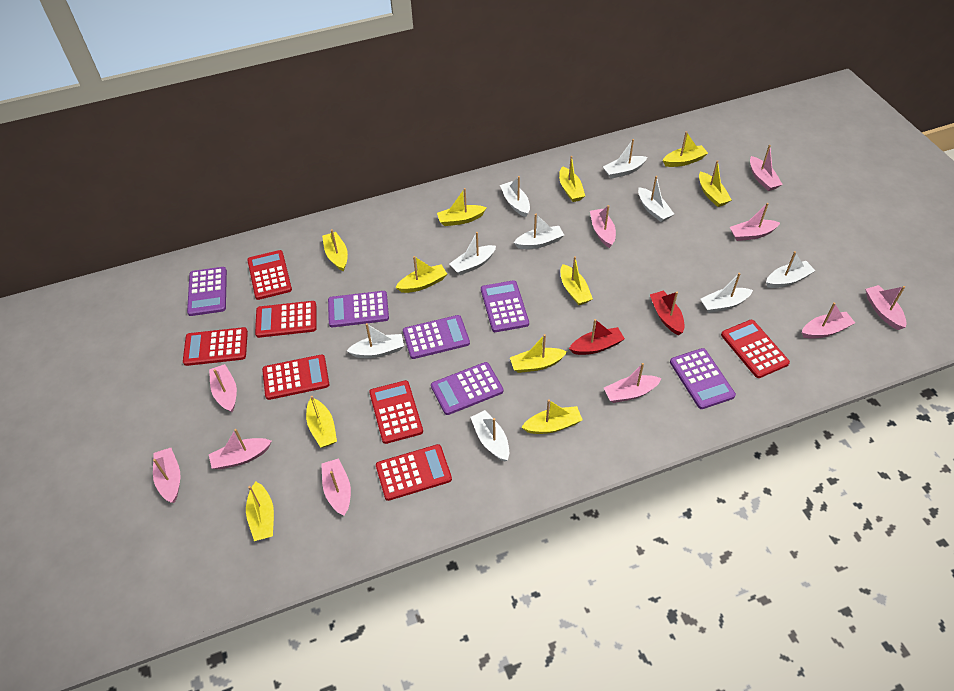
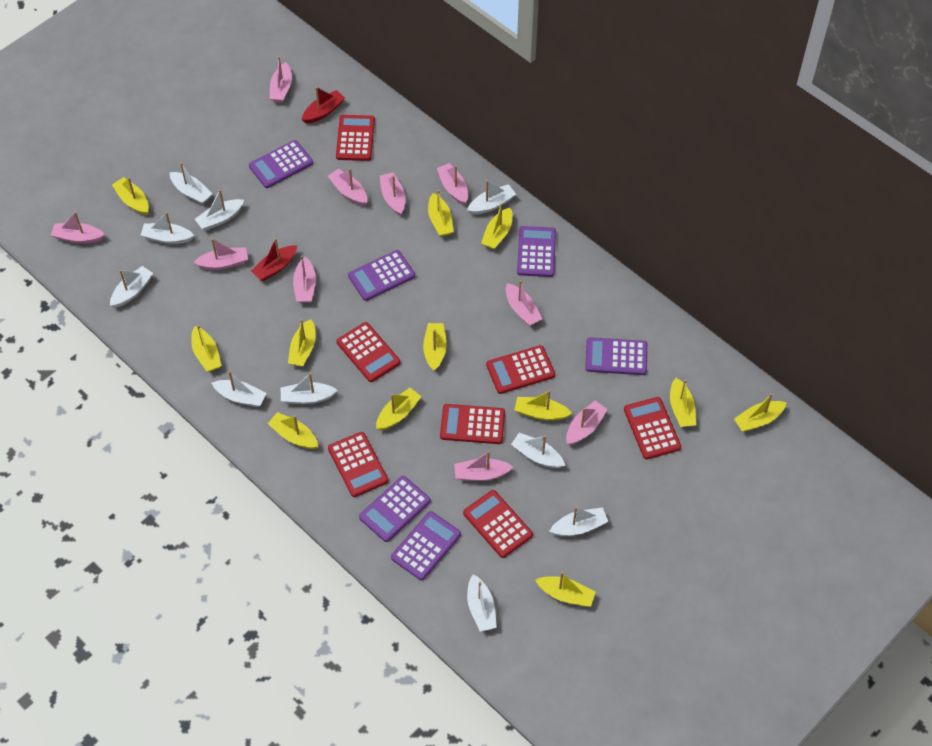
white boat: 9 -> 10
yellow boat: 11 -> 12

